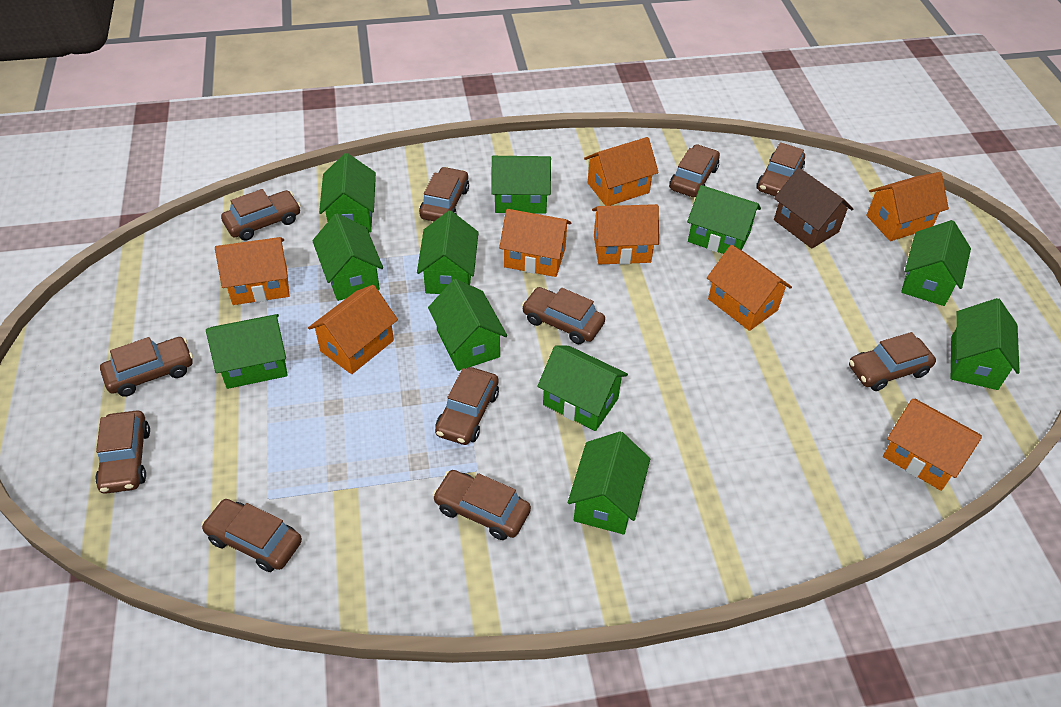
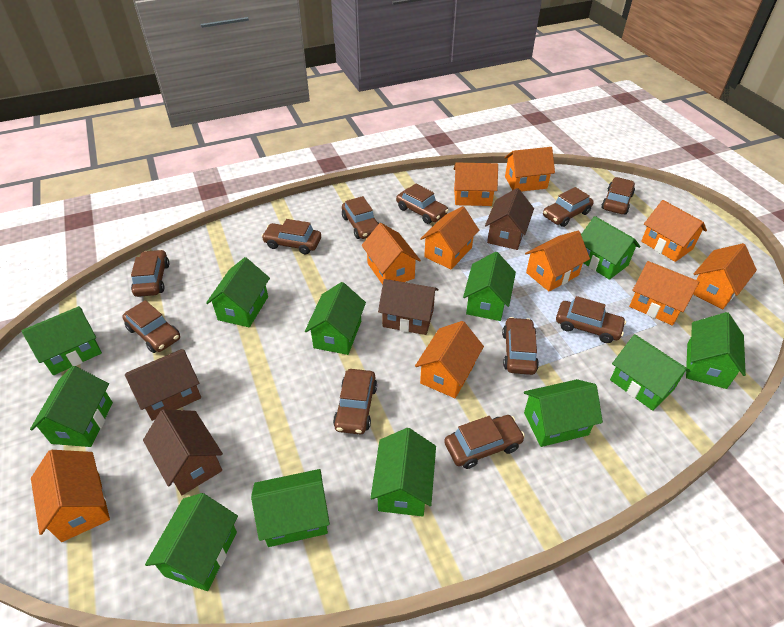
brown house: 1 -> 4
green house: 11 -> 12
orange house: 8 -> 10

